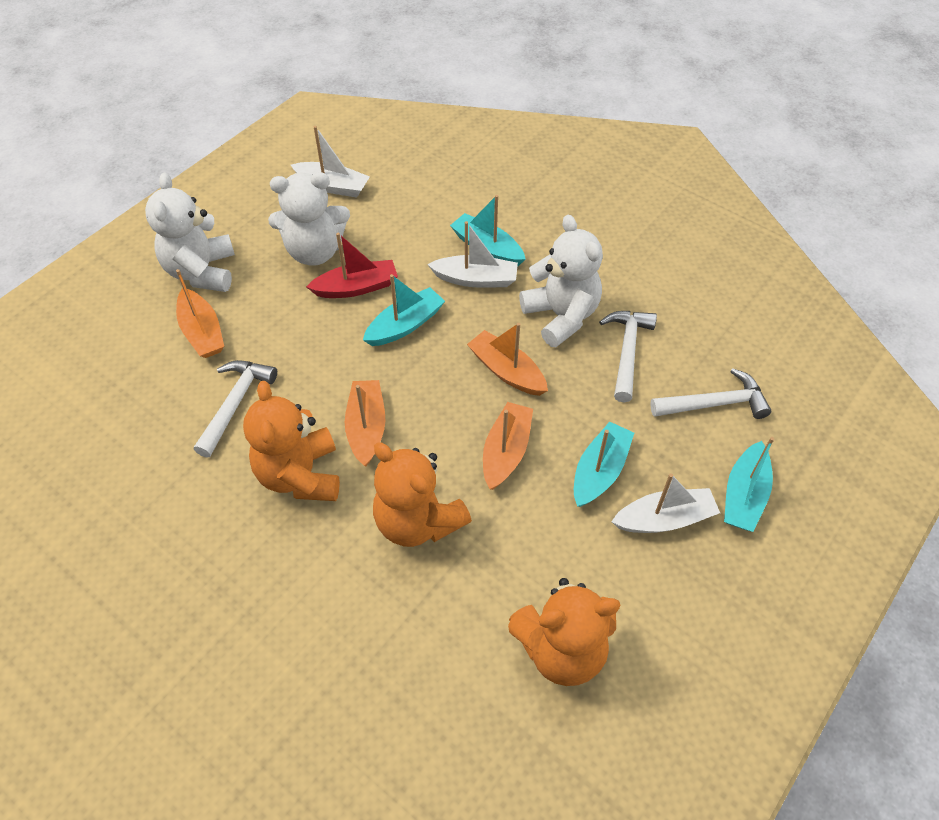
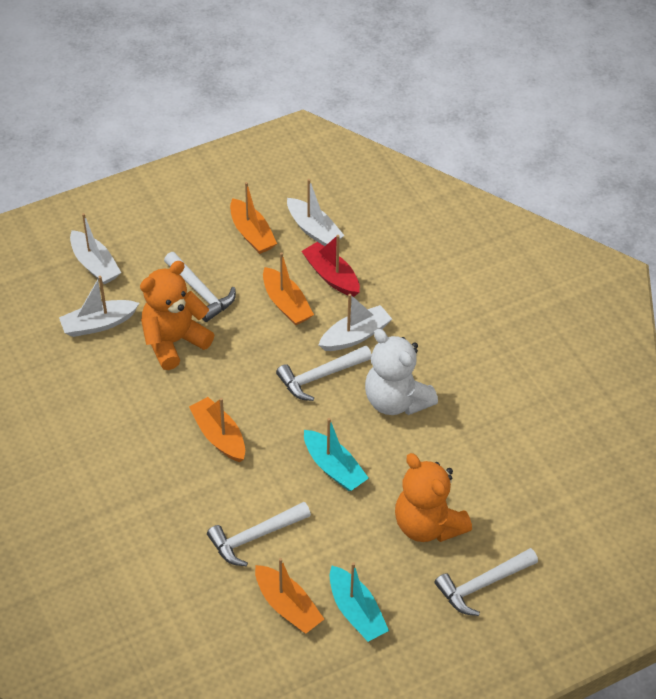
orange teddy bear: 3 -> 2
turquoise boat: 4 -> 2
white boat: 3 -> 4
white hammer: 3 -> 4
white teddy bear: 3 -> 1

